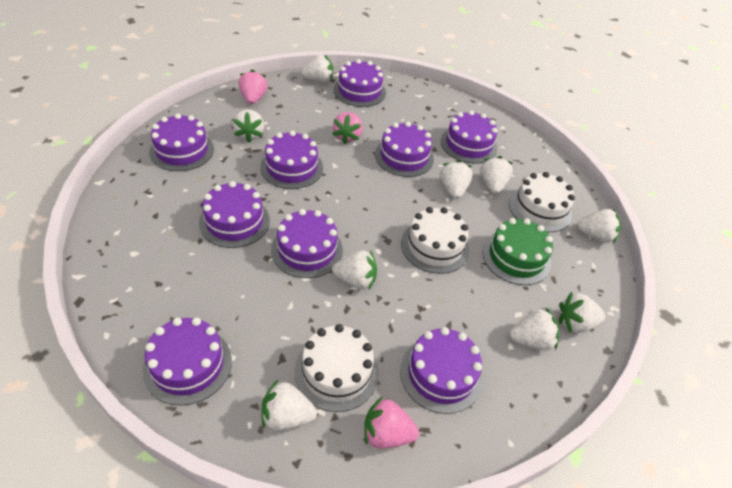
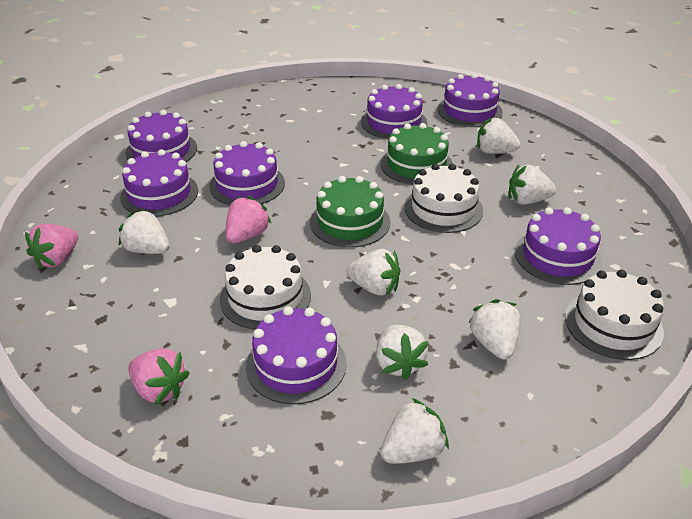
green cake: 1 -> 2
purple cake: 9 -> 7
white strawberry: 9 -> 7

